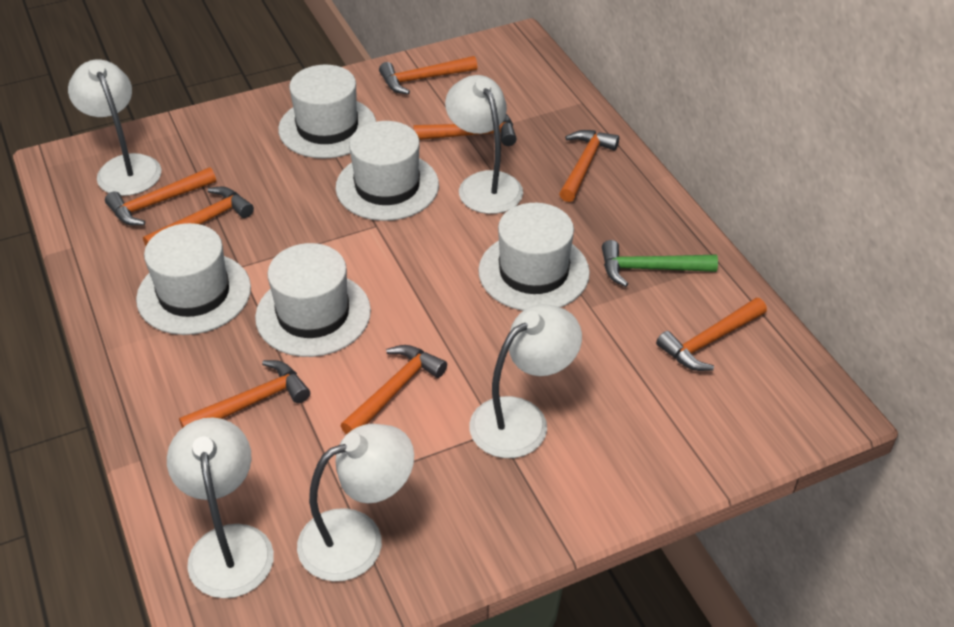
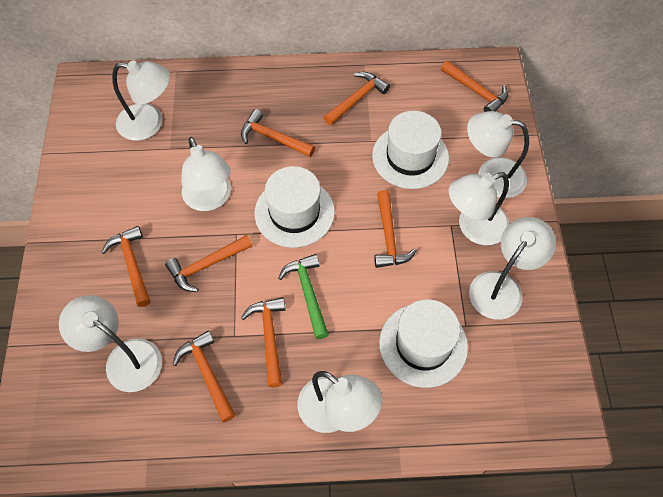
white hat: 5 -> 3
white lamp: 5 -> 7

